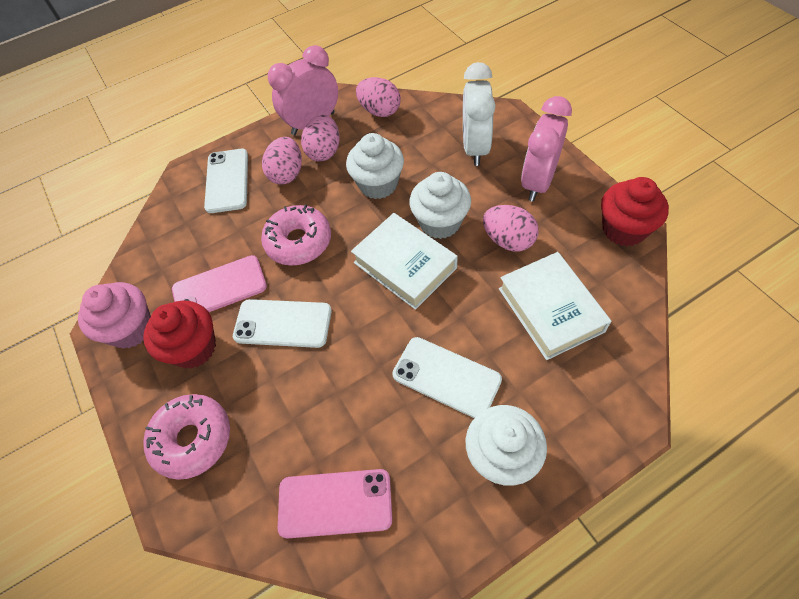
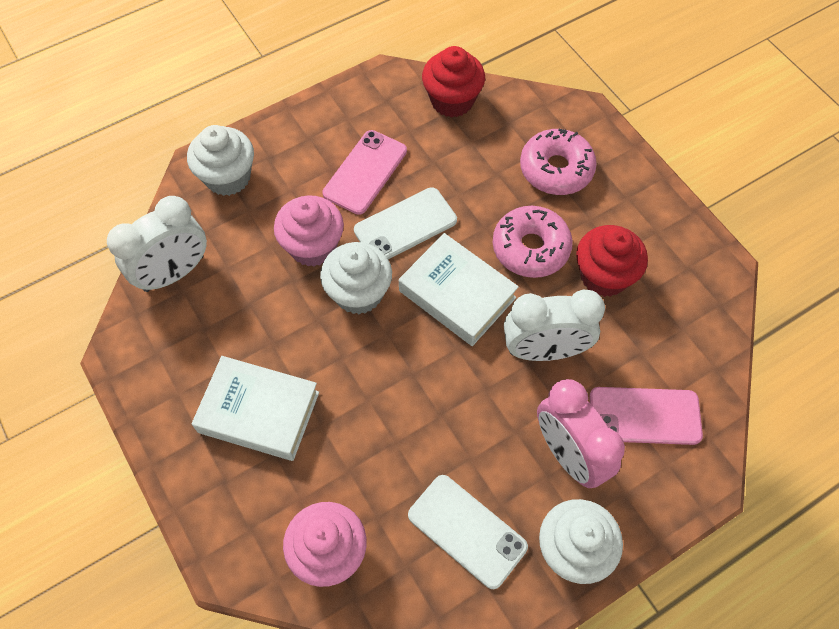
pink clock: 2 -> 1
pink cupcake: 1 -> 2
pink egg: 4 -> 0
white clock: 1 -> 2
white phone: 3 -> 2

